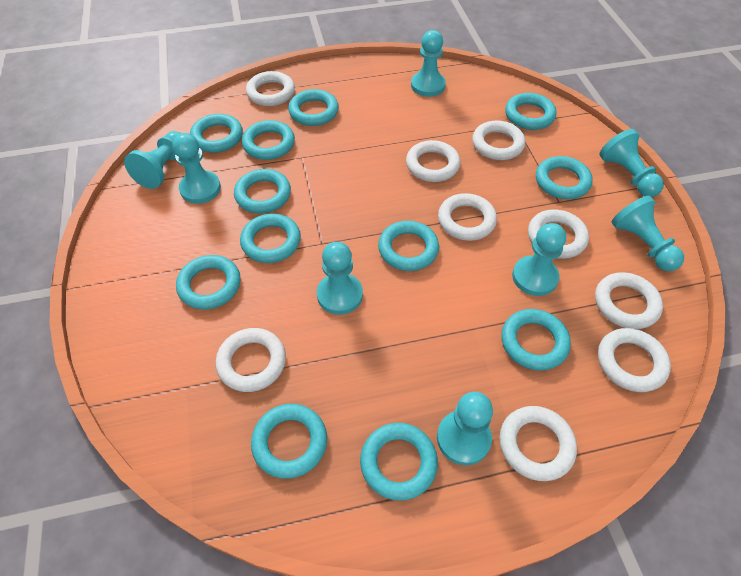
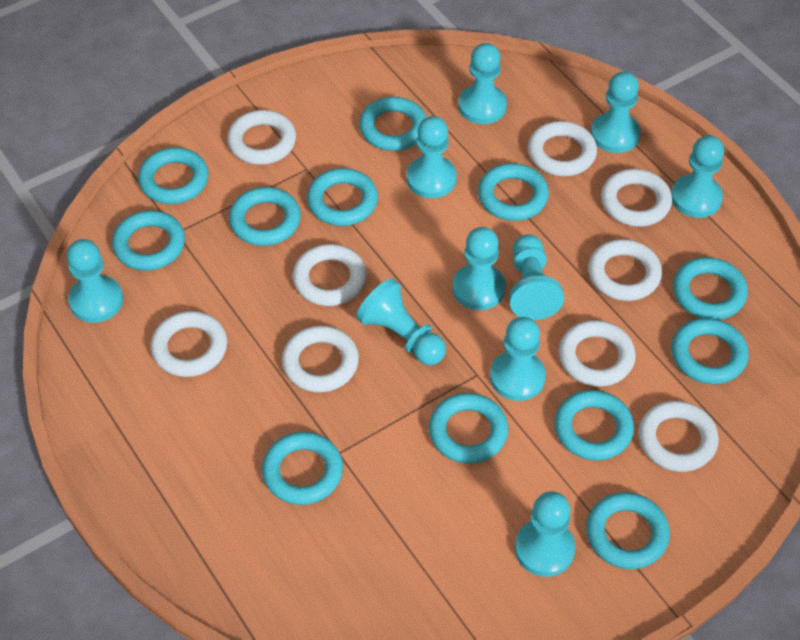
turquoise pawn: 8 -> 10

